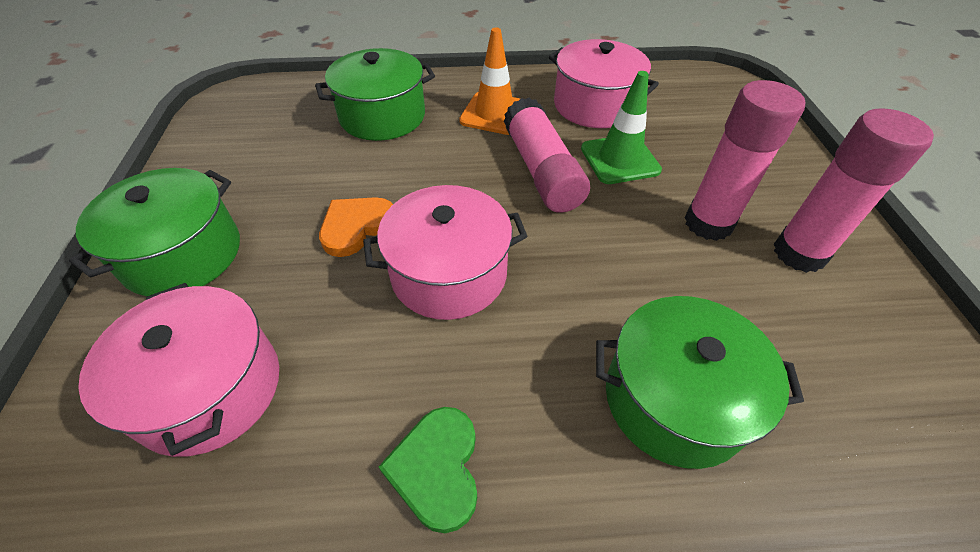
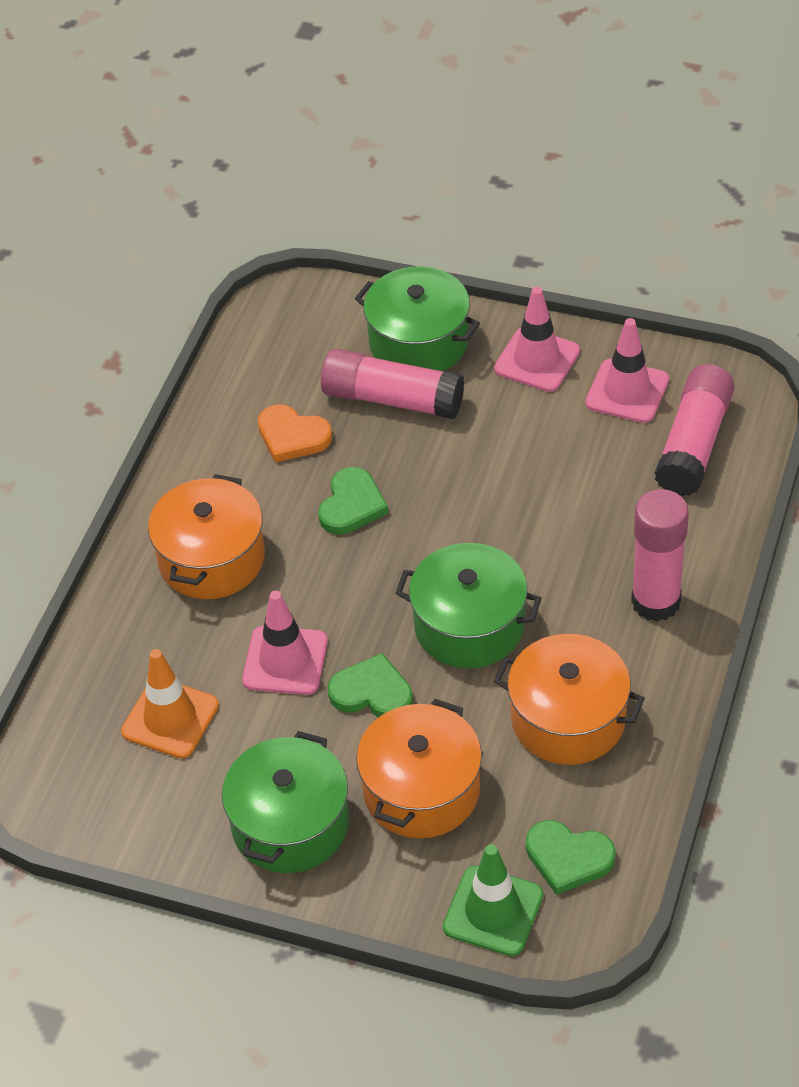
green heart: 1 -> 3
orange pot: 0 -> 3
pink pot: 3 -> 0
pink traffic cone: 0 -> 3

